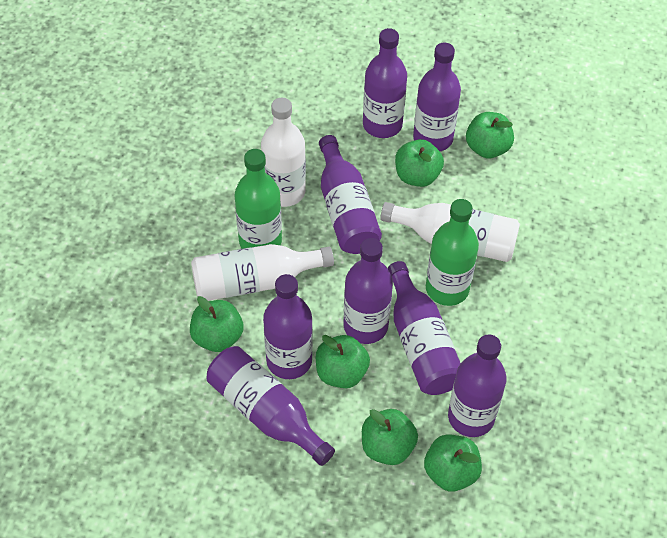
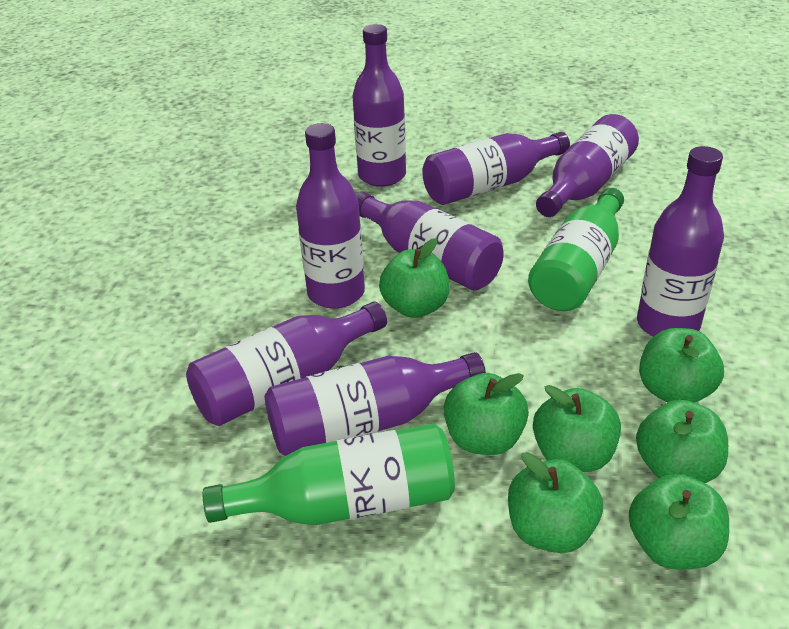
green apple: 6 -> 7
white bottle: 3 -> 0

